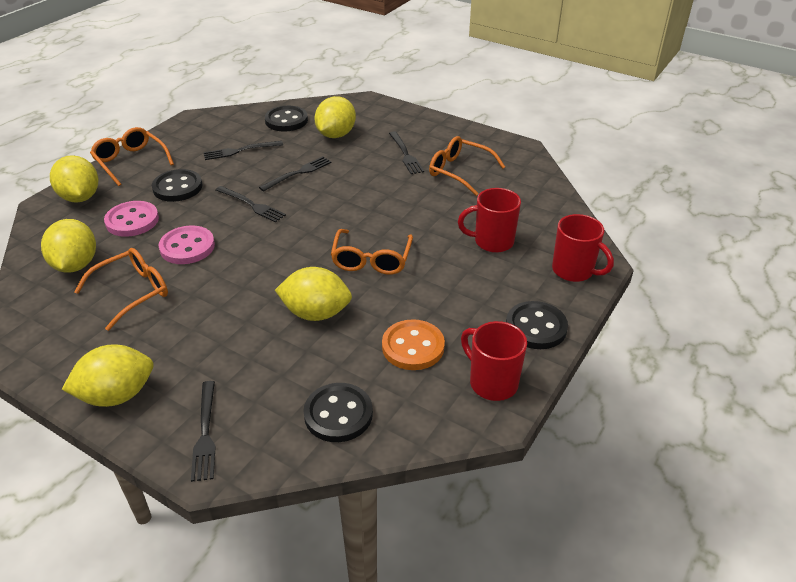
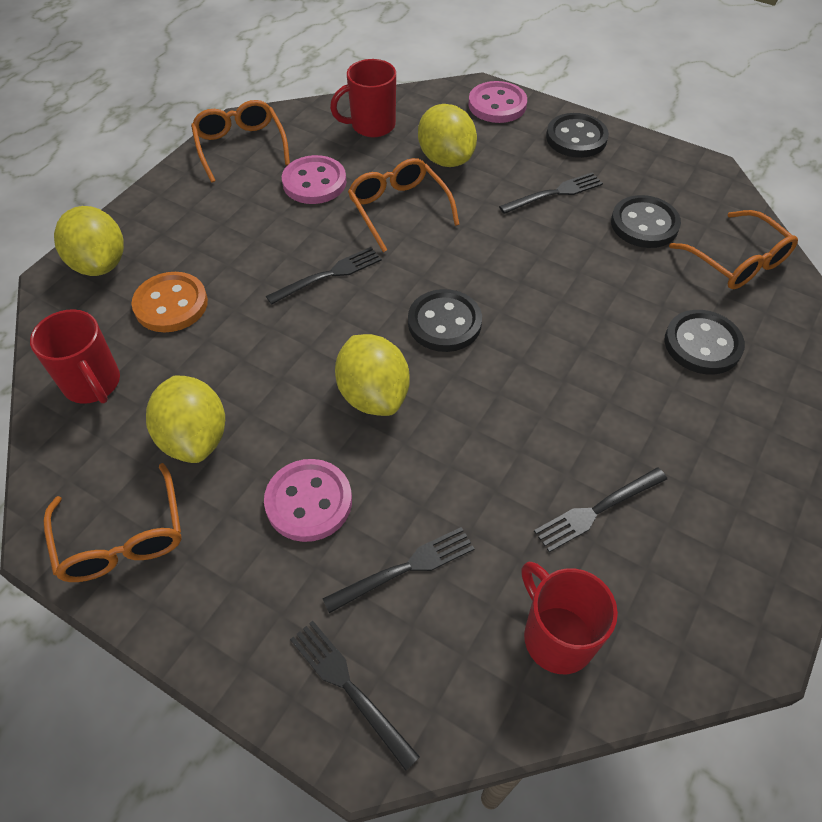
pink button: 2 -> 3
yellow lemon: 5 -> 4

